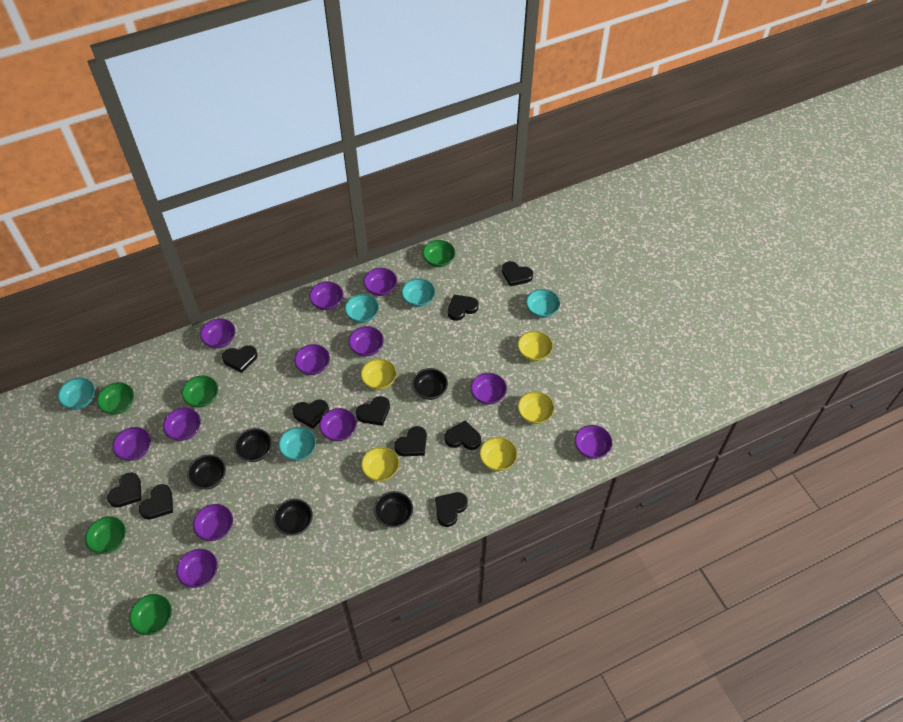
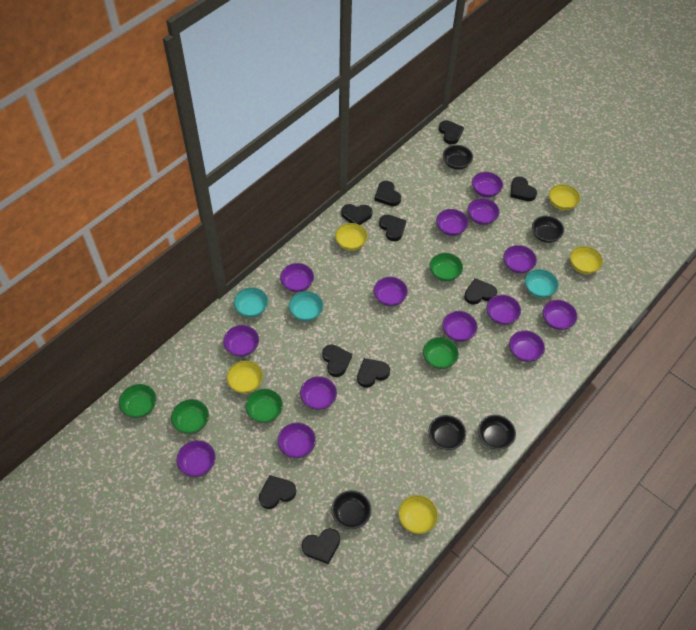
purple bowl: 12 -> 14
turquoise bowl: 5 -> 3

